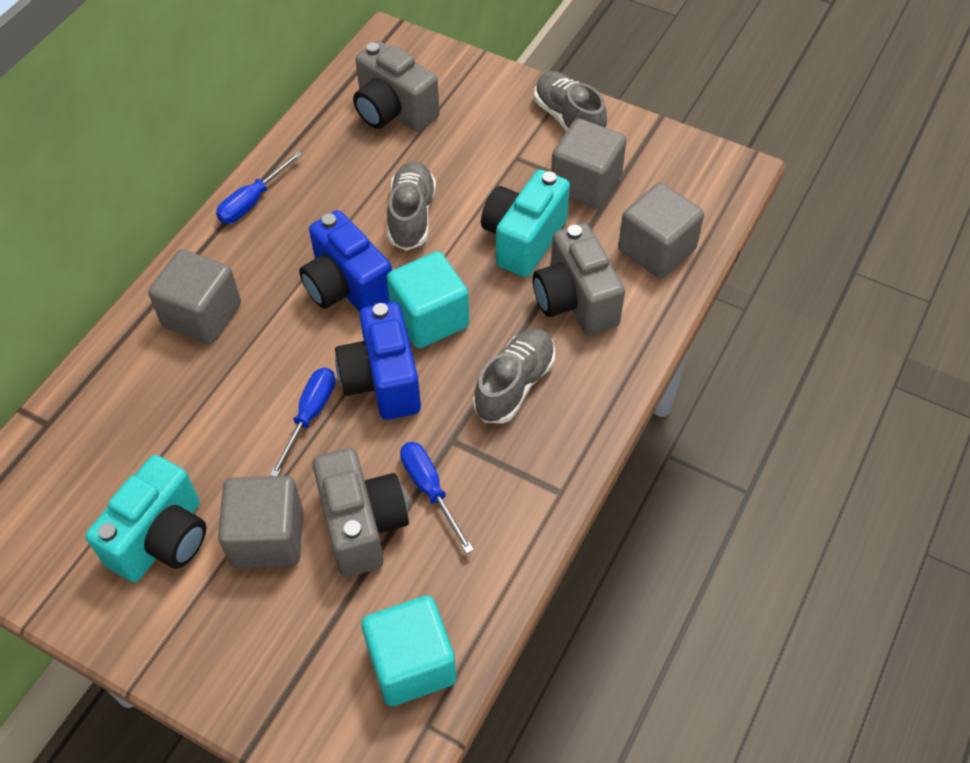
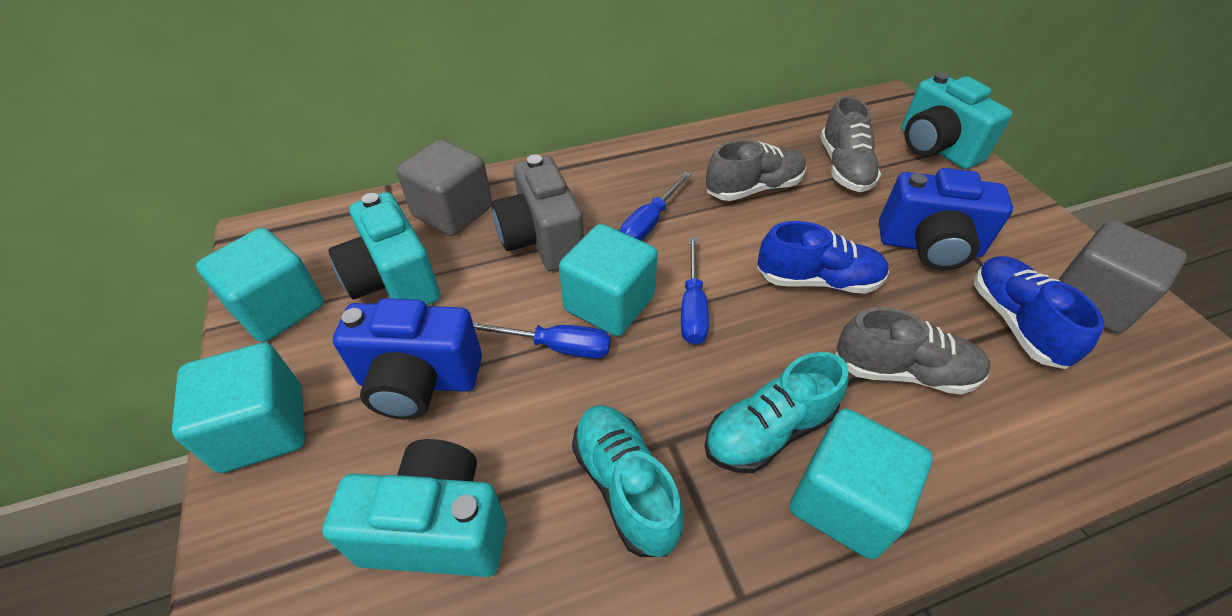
blue shoe: 0 -> 2
grey camera: 3 -> 1
grey cube: 4 -> 2
turquoise camera: 2 -> 3
turquoise cube: 2 -> 4
turquoise shoe: 0 -> 2

